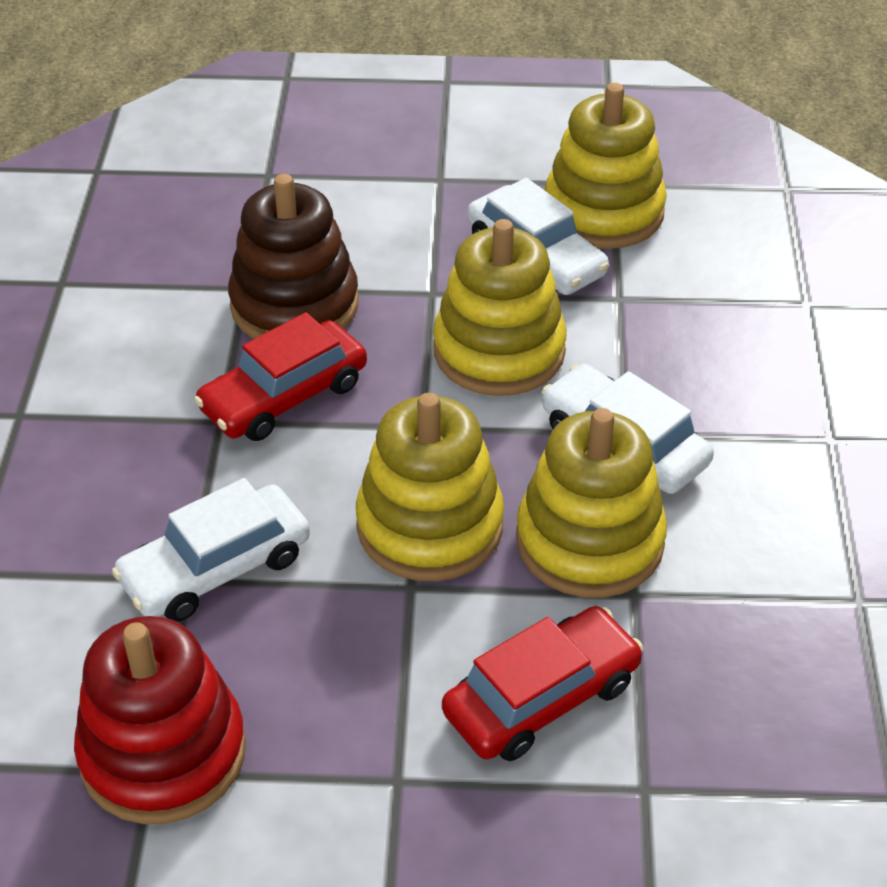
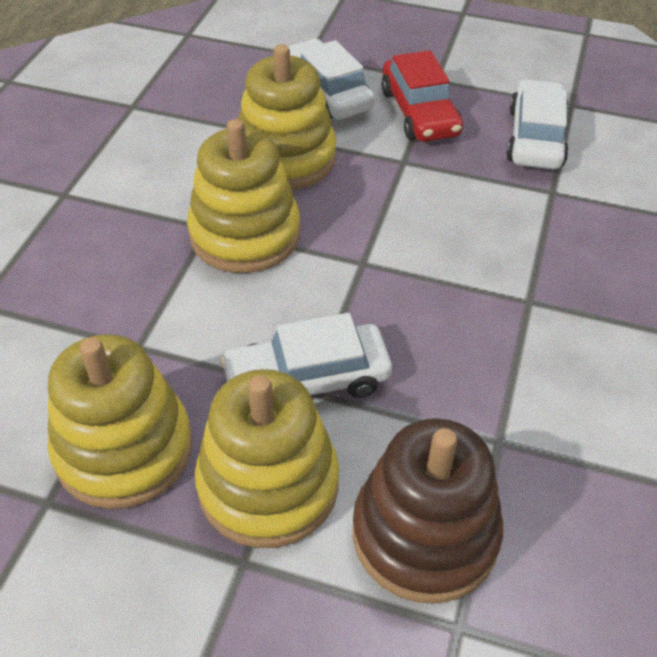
red car: 2 -> 1
red stacking toy: 1 -> 0

